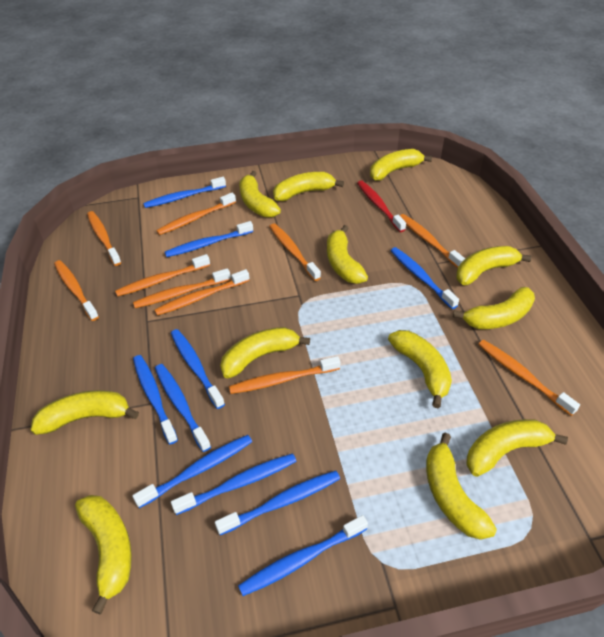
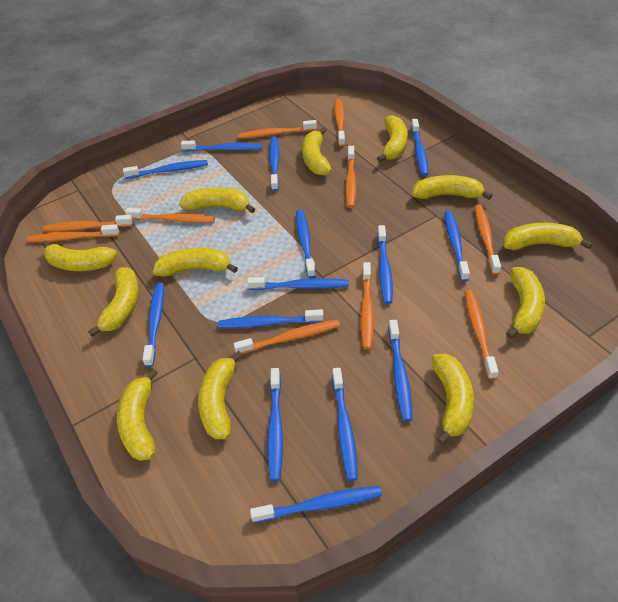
blue toothbrush: 10 -> 14
red toothbrush: 1 -> 0

